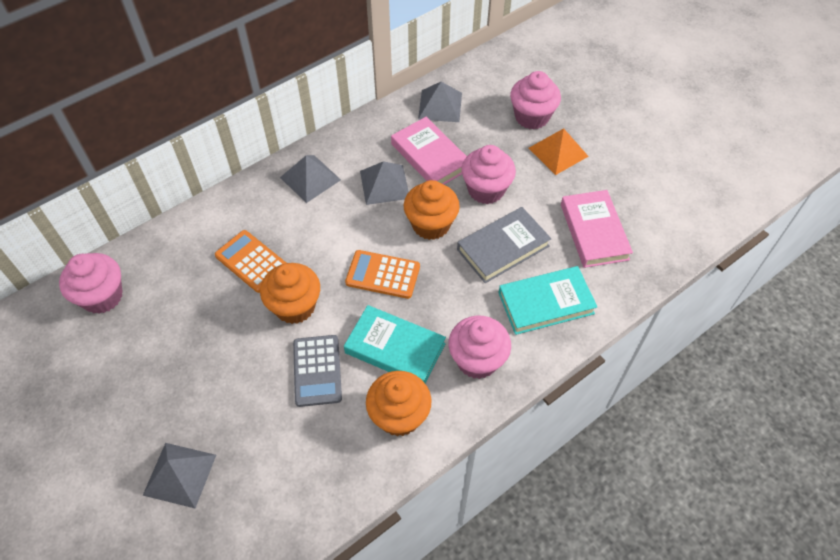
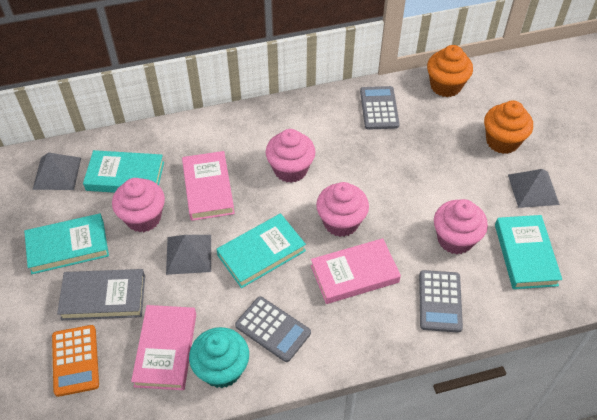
grey calculator: 1 -> 3
grey pyramid: 4 -> 3
orange calculator: 2 -> 1
orange cupcake: 3 -> 2
orange pyramid: 1 -> 0
pink book: 2 -> 3
turquoise book: 2 -> 4
turquoise cupcake: 0 -> 1

